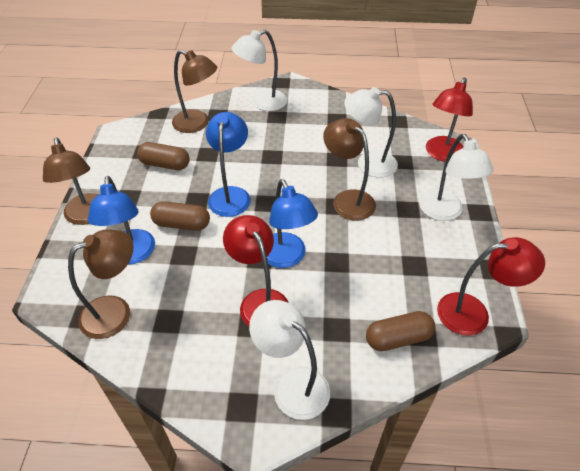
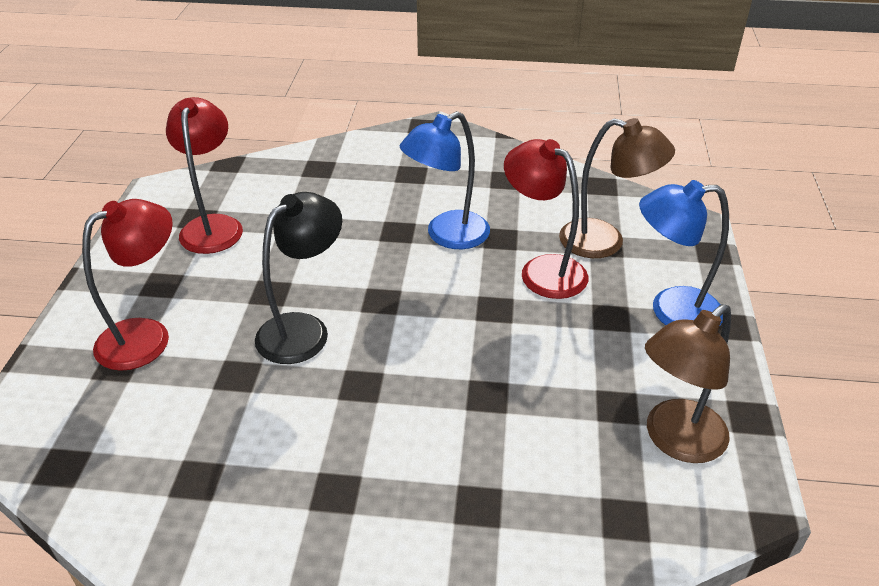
black lamp: 0 -> 1
blue lamp: 3 -> 2
brown capsule: 3 -> 0
brown lamp: 4 -> 2
white lamp: 4 -> 0

